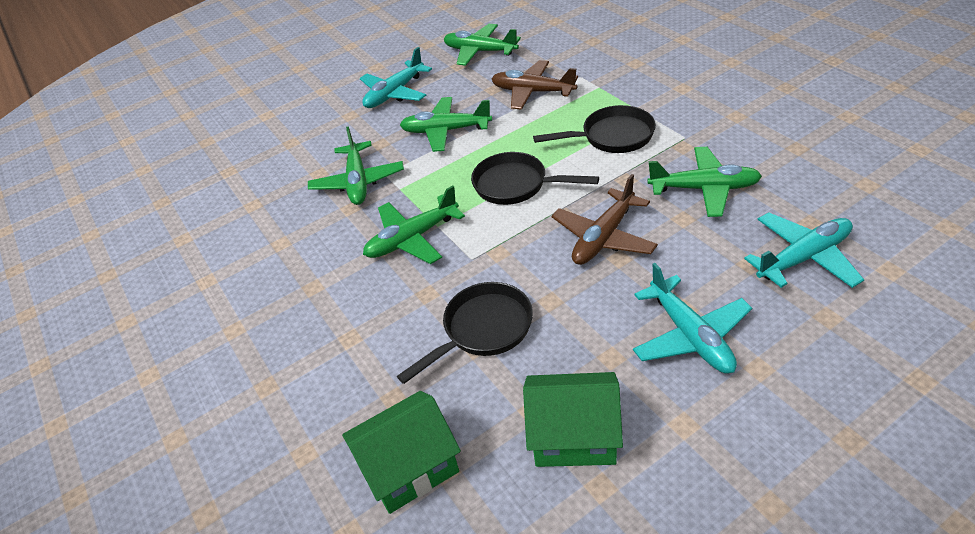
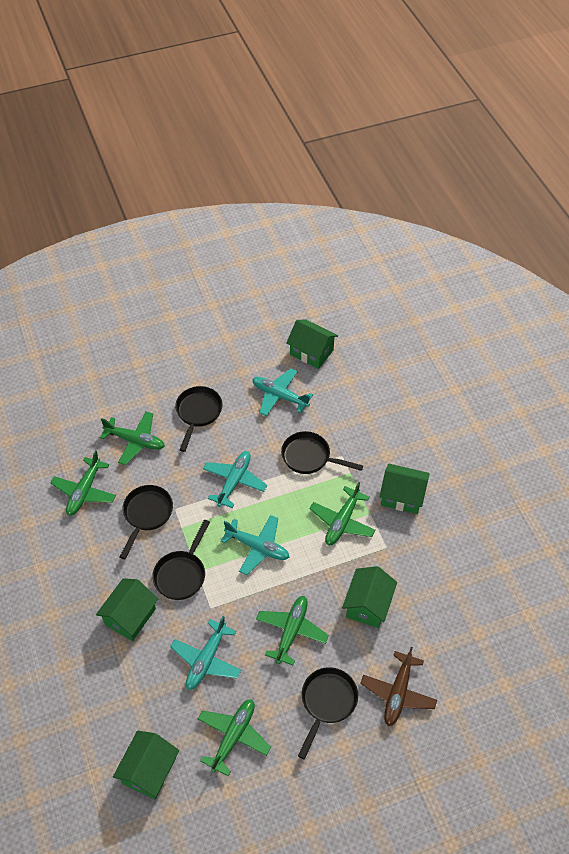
black pan: 3 -> 5
brown plane: 2 -> 1
green house: 2 -> 5
turquoise plane: 3 -> 4

